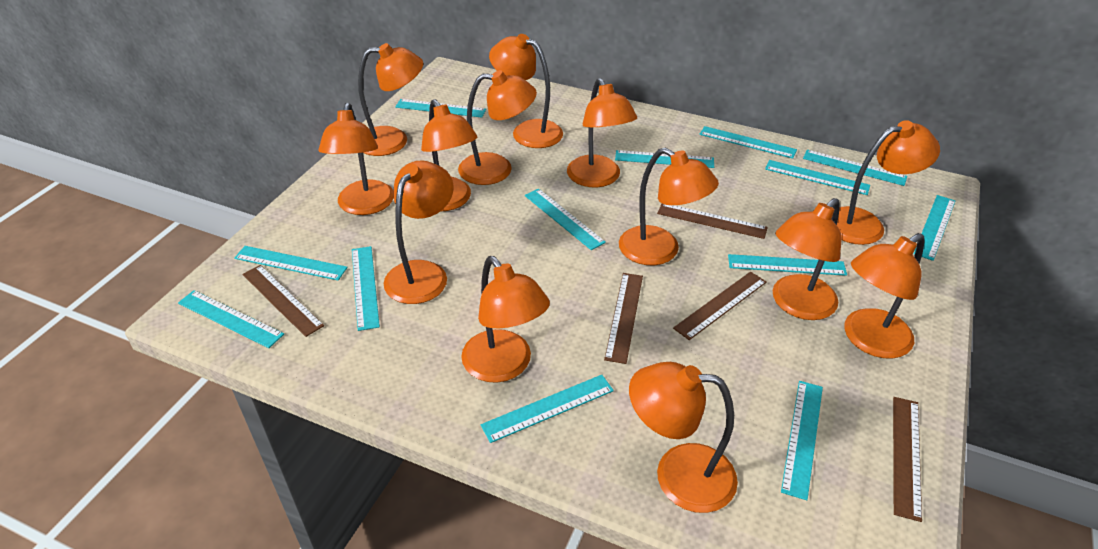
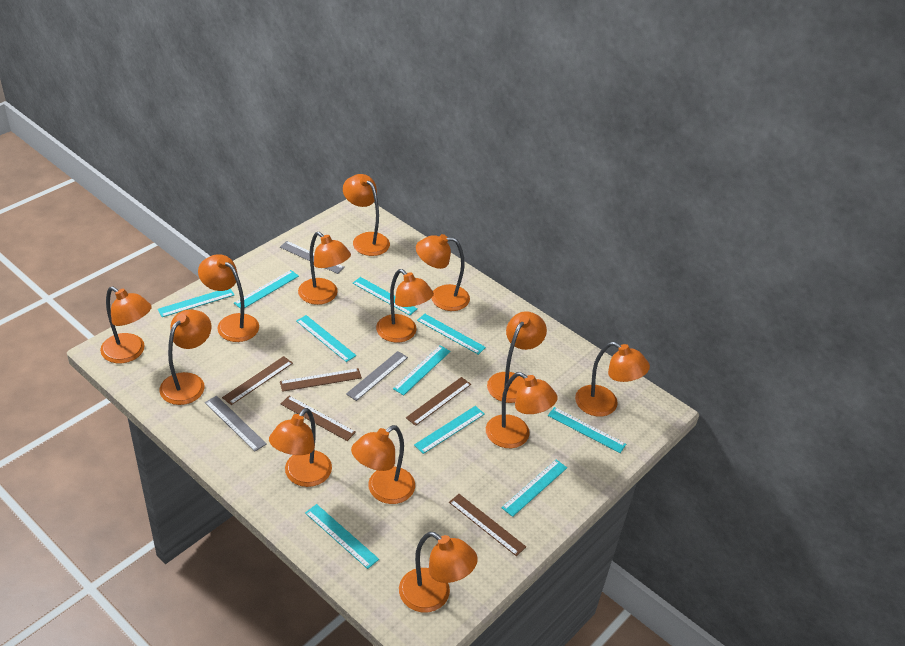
grey ruler: 0 -> 3
turquoise ruler: 13 -> 10

